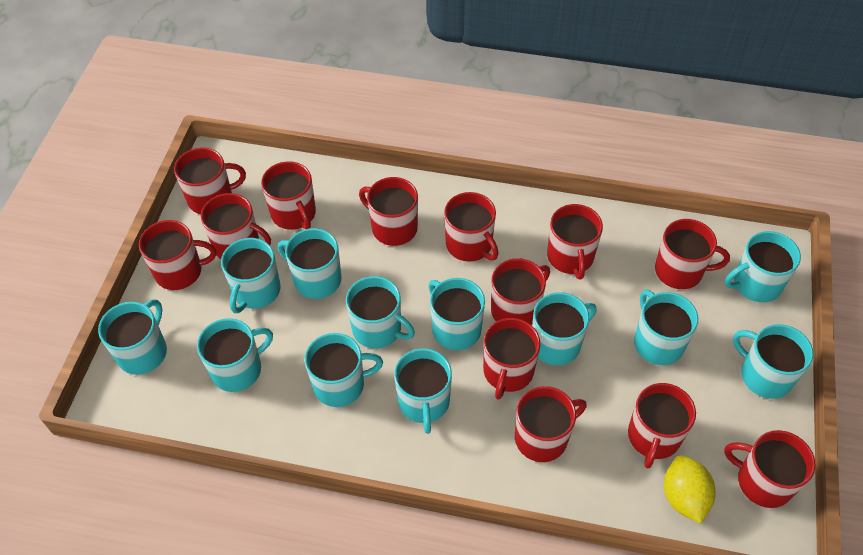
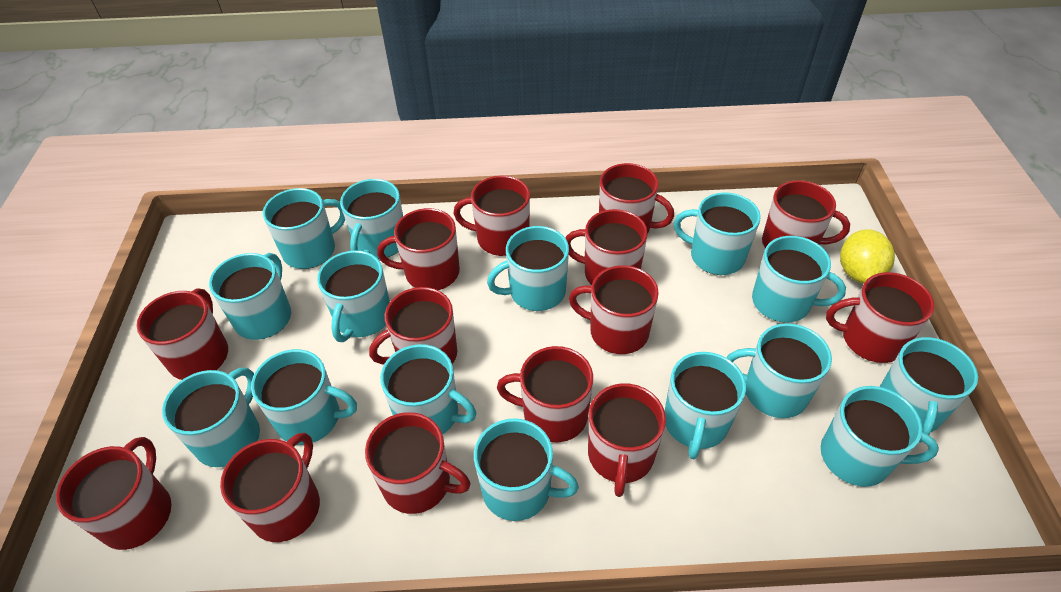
red mug: 13 -> 14
turquoise mug: 12 -> 15

